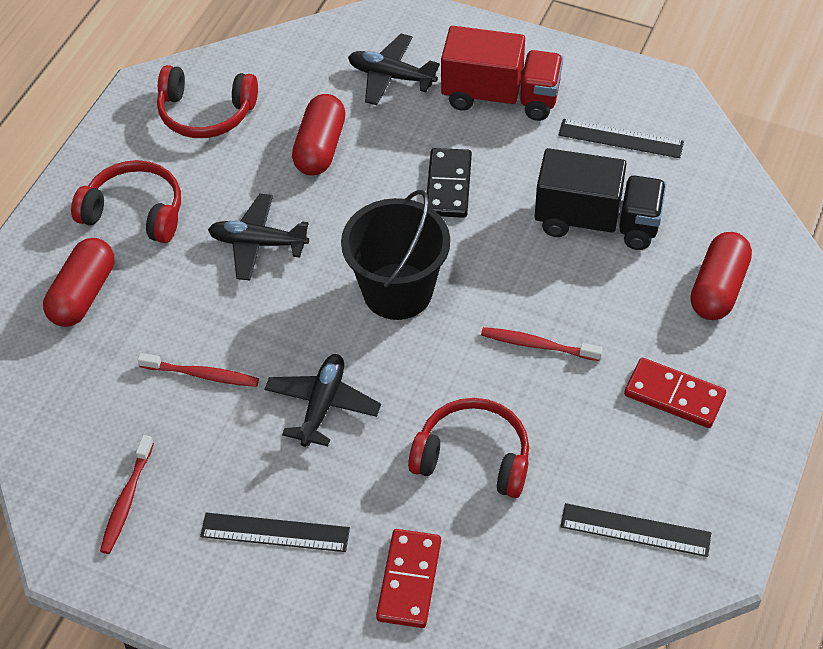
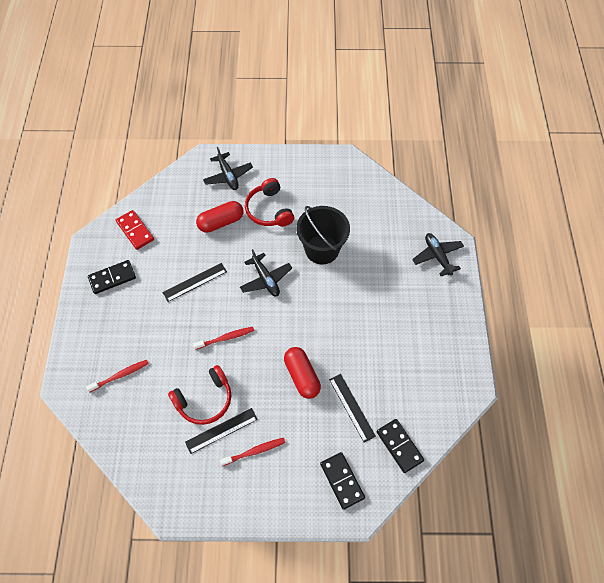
black domino: 1 -> 3
black truck: 1 -> 0
red capsule: 3 -> 2
red domino: 2 -> 1
red headphones: 3 -> 2
red truck: 1 -> 0

